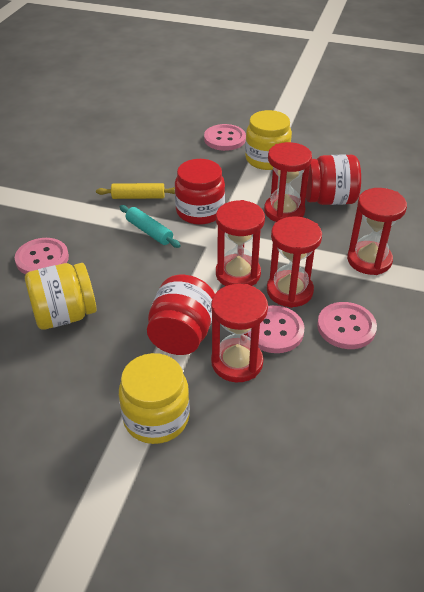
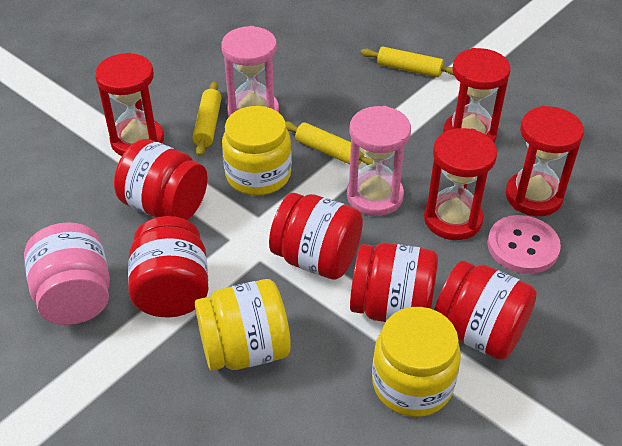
pink button: 4 -> 1
pink hourglass: 0 -> 2
pink jar: 0 -> 1
red hourglass: 5 -> 4
red jar: 3 -> 5
turquoise rolling pin: 1 -> 0
yellow rolling pin: 1 -> 3

